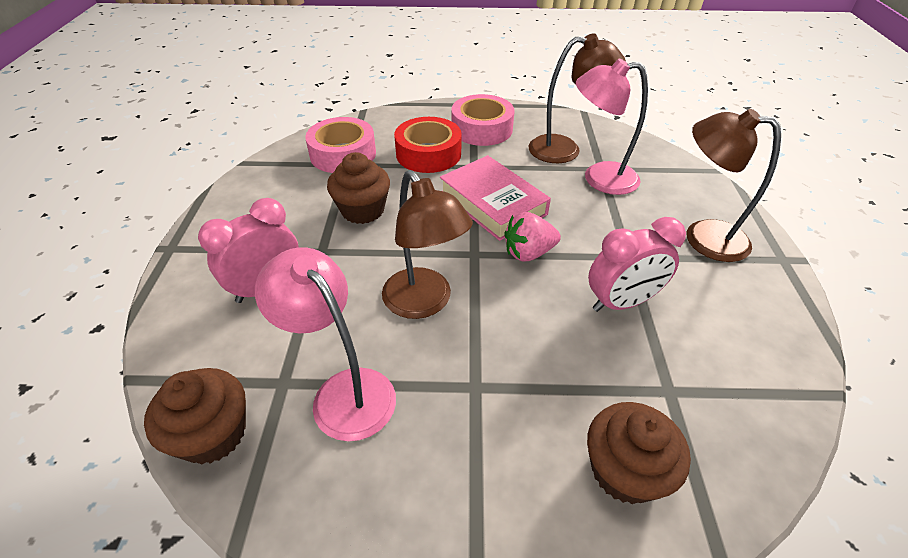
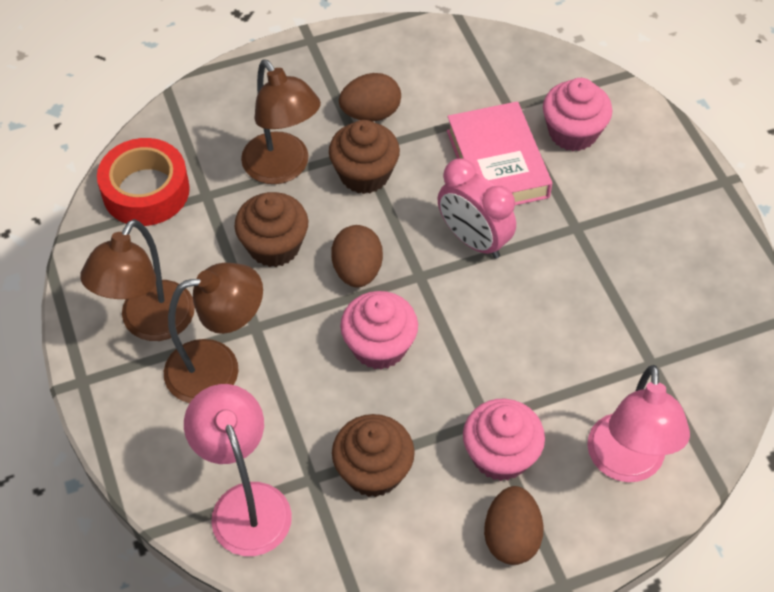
brown egg: 0 -> 3
pink clock: 2 -> 1
pink cupcake: 0 -> 3
pink strawberry: 1 -> 0
pink tape: 2 -> 0

